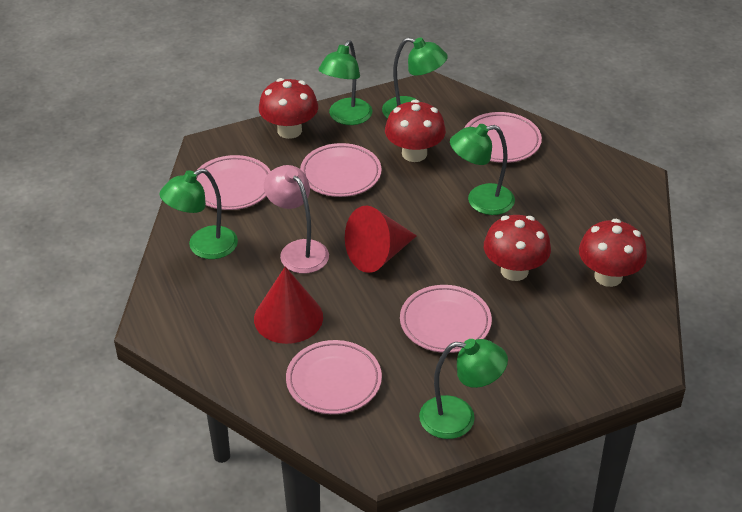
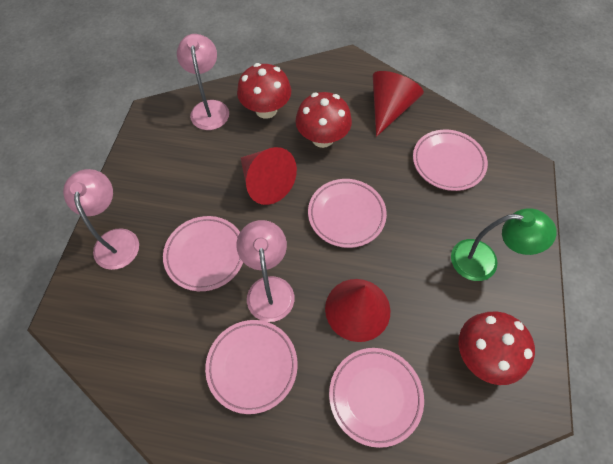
green lamp: 5 -> 1
pink lamp: 1 -> 3
red cone: 2 -> 3
red mushroom: 4 -> 3

